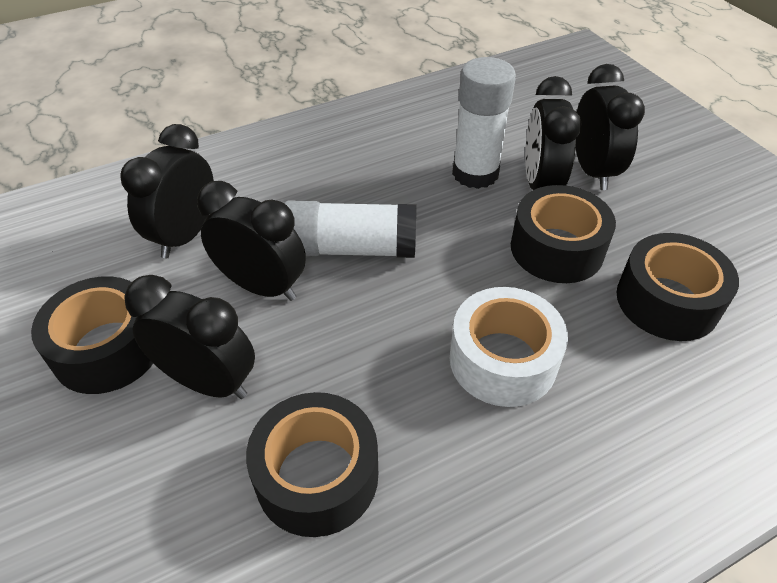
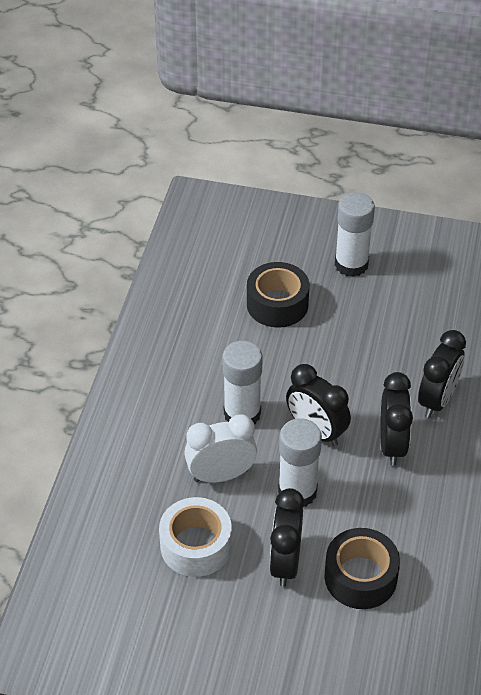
black clock: 5 -> 4
black tape: 4 -> 2
white clock: 0 -> 1
white glue stick: 2 -> 3

